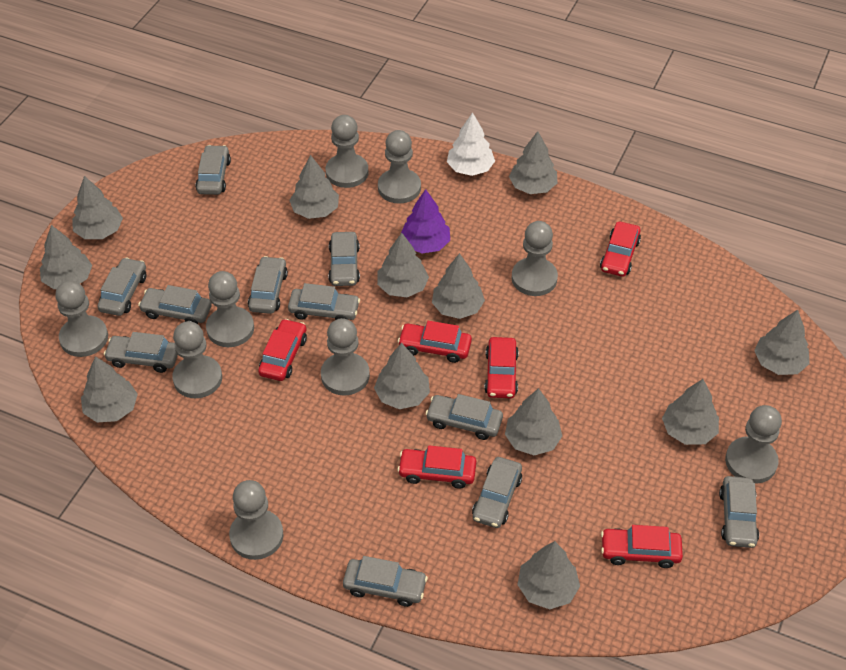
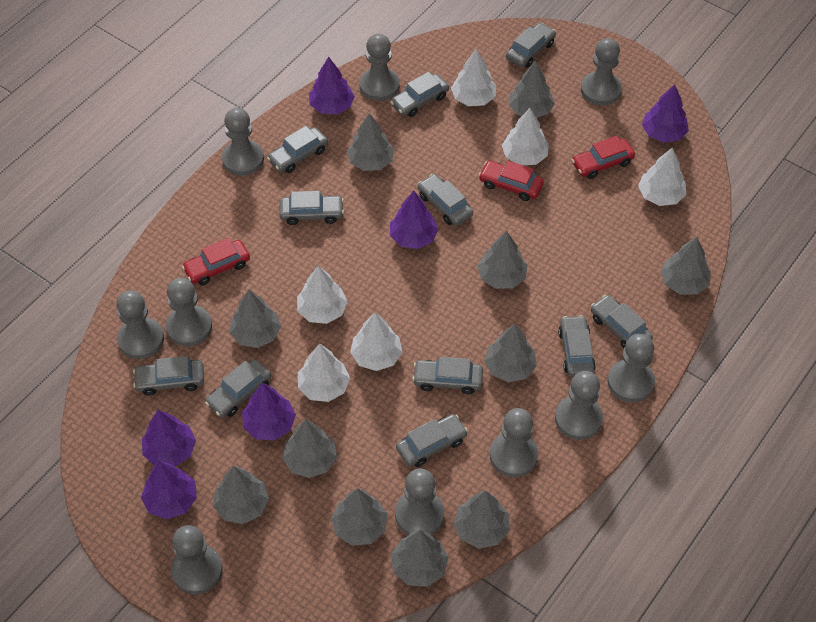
grey pawn: 9 -> 10
grey tree: 12 -> 11
purple tree: 1 -> 6
red car: 6 -> 3
white tree: 1 -> 6

